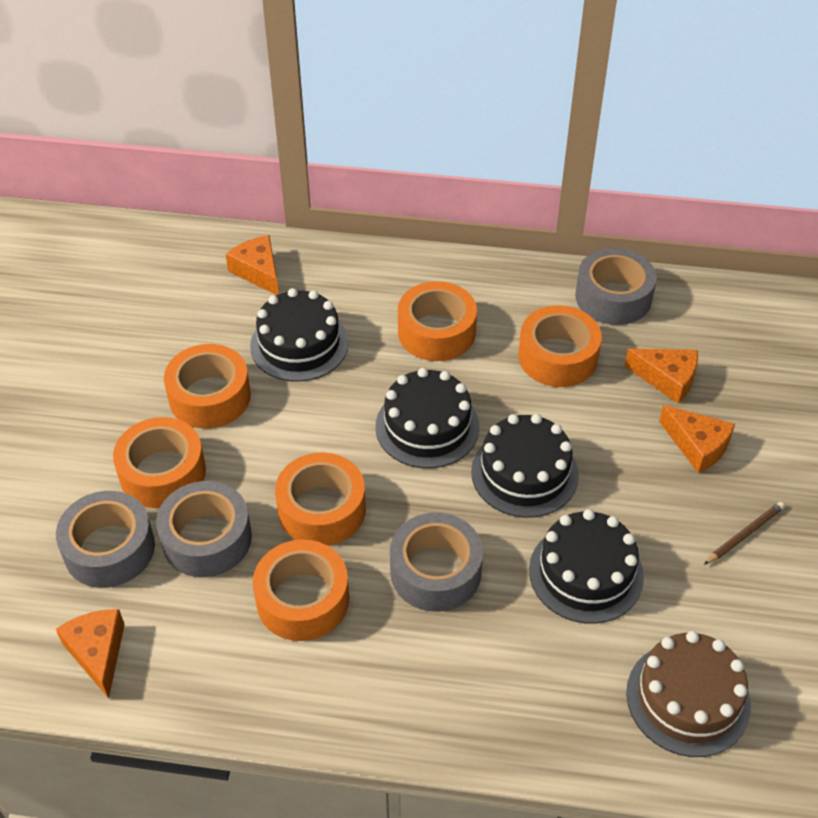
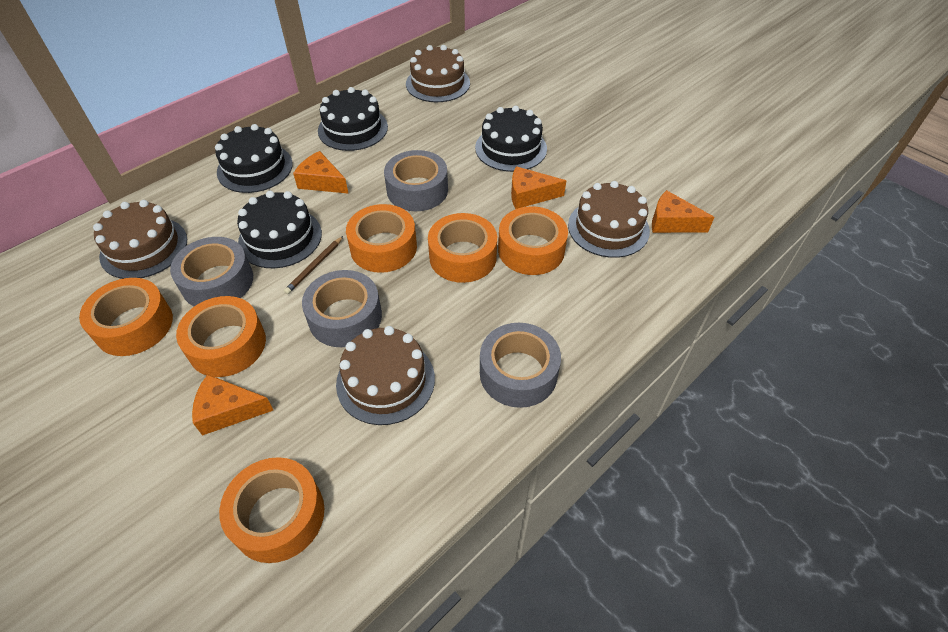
brown cake: 1 -> 4

